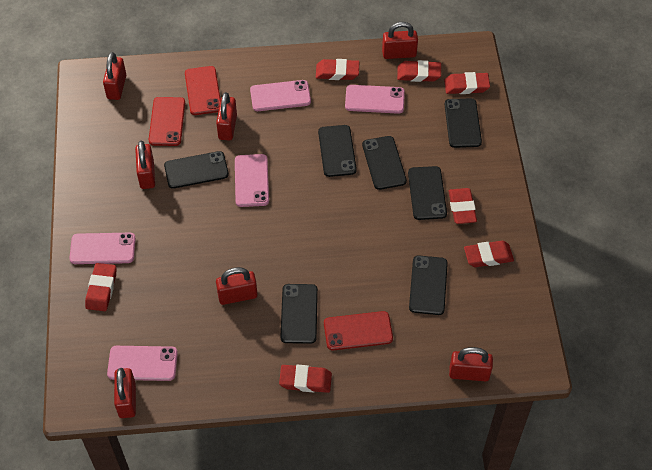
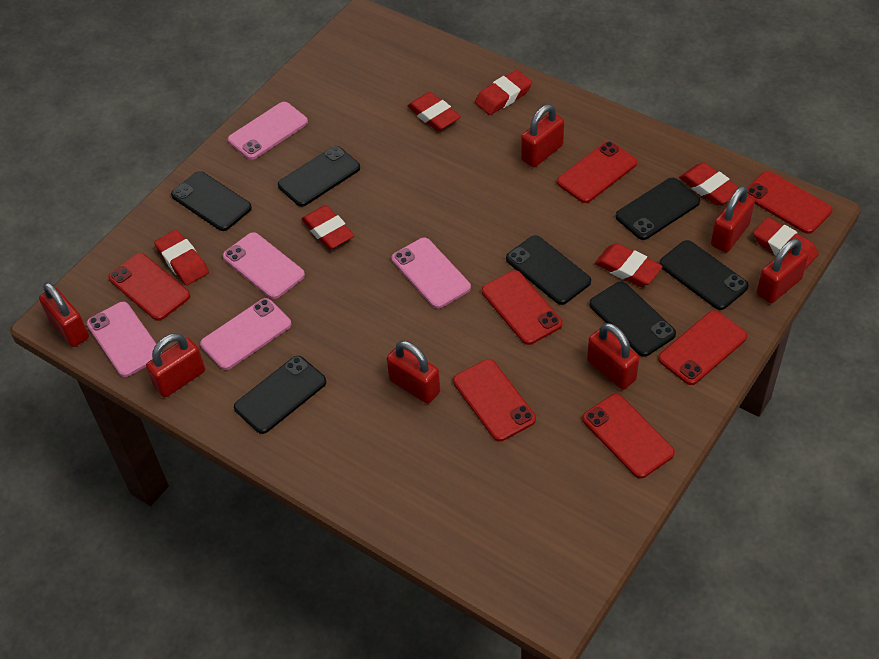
red phone: 3 -> 7

